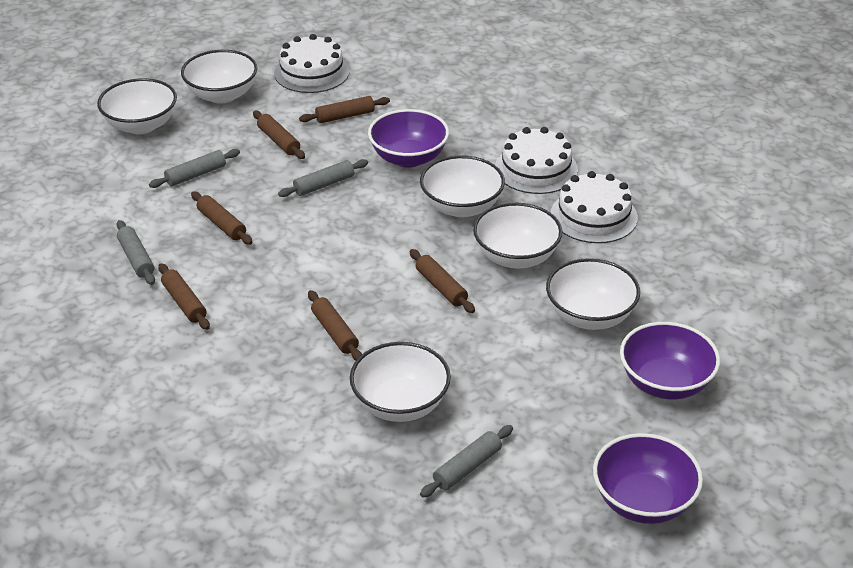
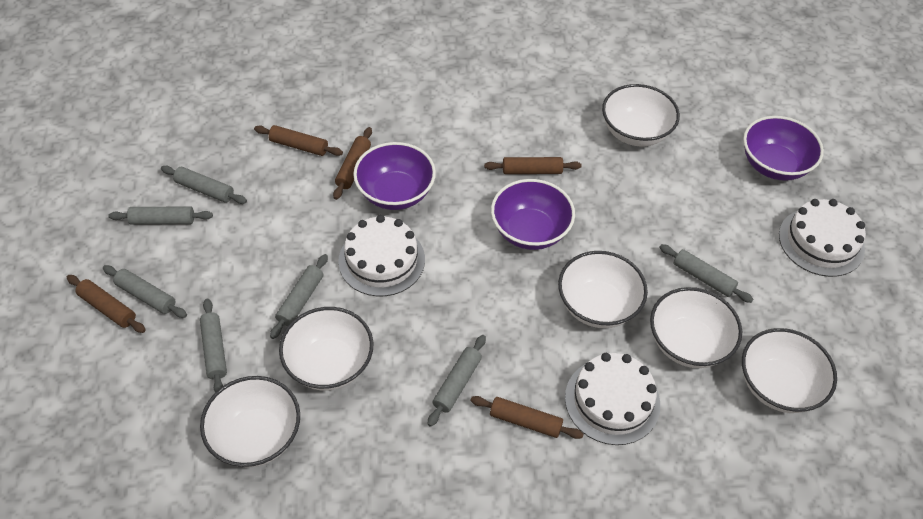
brown rolling pin: 6 -> 5
grey rolling pin: 4 -> 7

